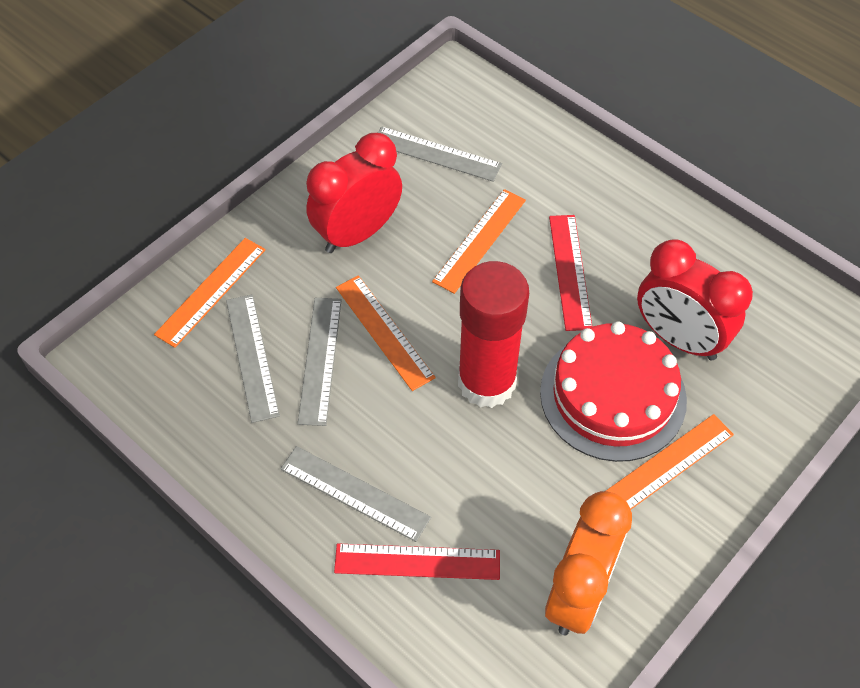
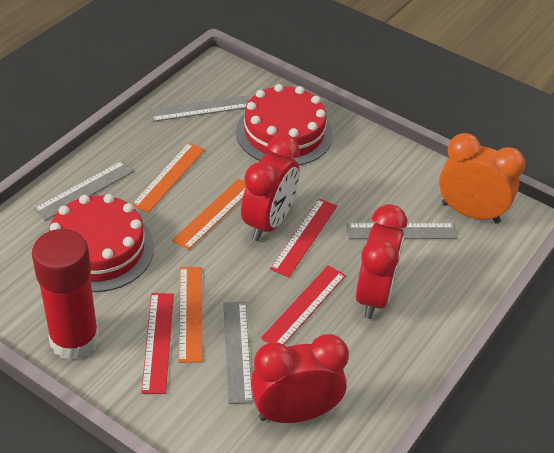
orange ruler: 4 -> 3
red cake: 1 -> 2
red clock: 2 -> 3
red ruler: 2 -> 3

